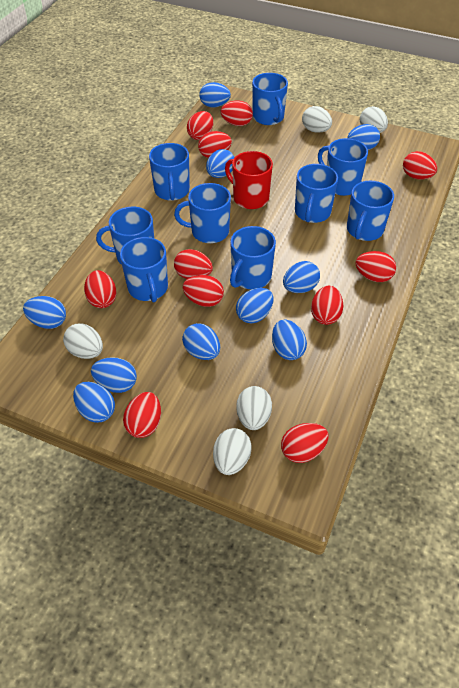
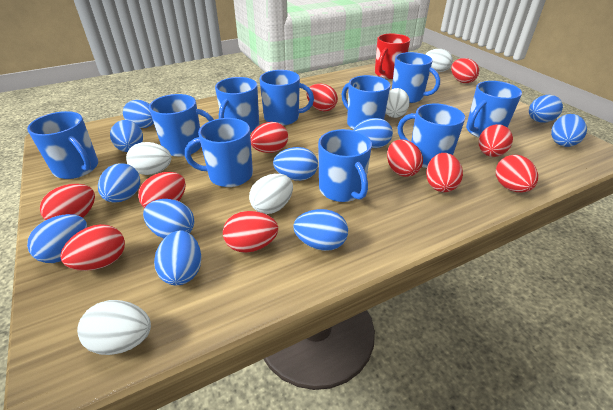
blue egg: 10 -> 11
blue mug: 9 -> 10

